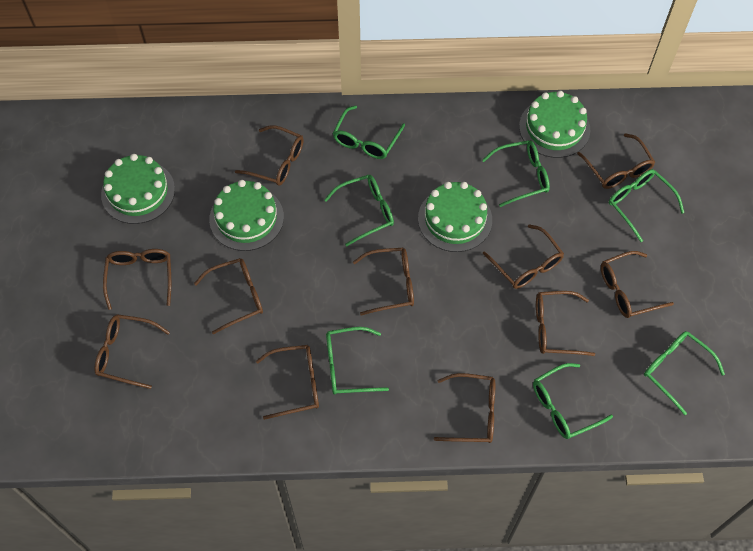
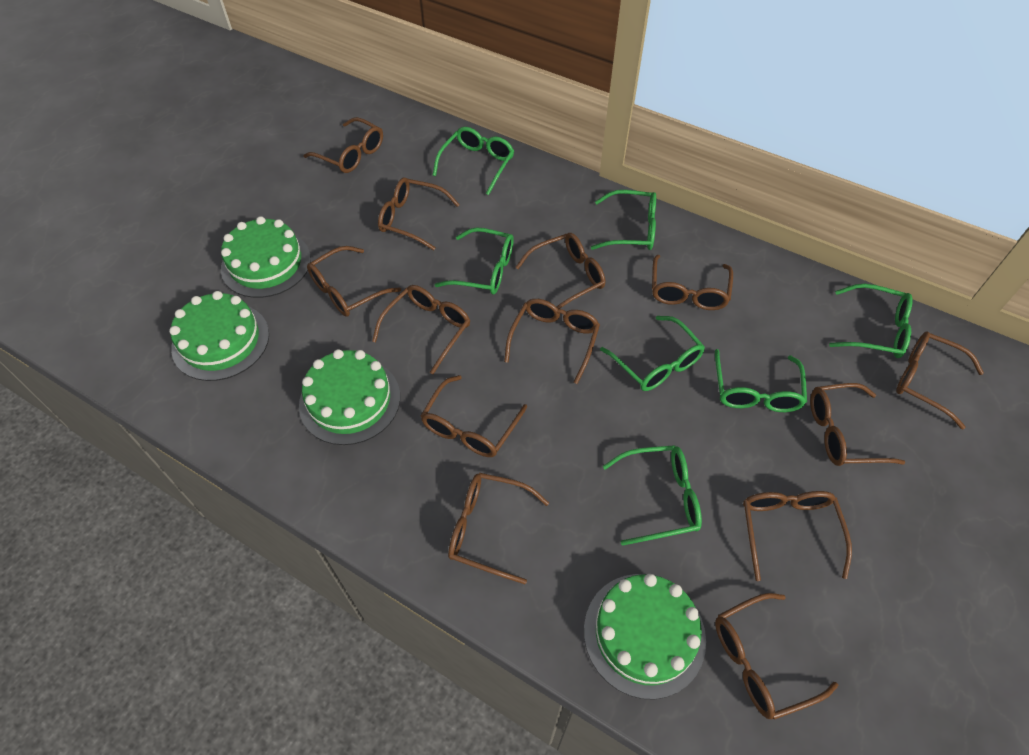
brown glasses: 11 -> 13

